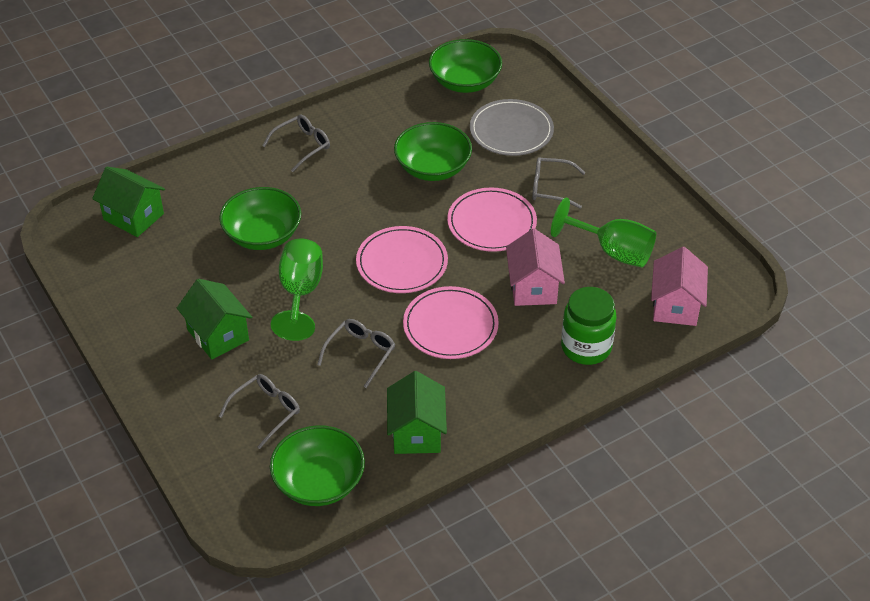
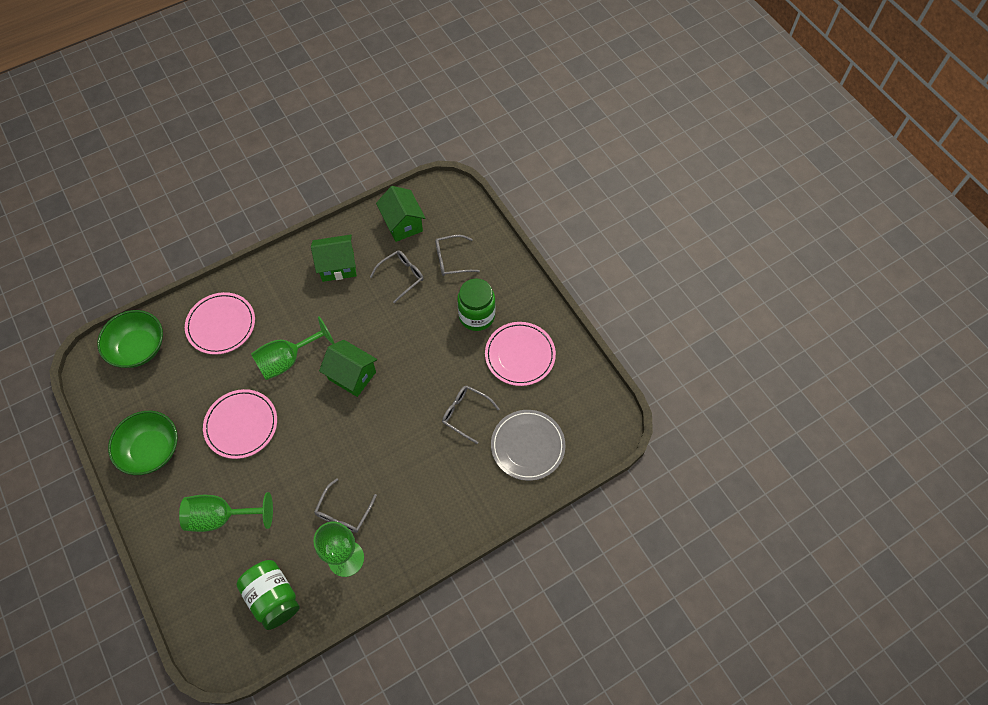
green bowl: 4 -> 2
green goblet: 2 -> 3
green jar: 1 -> 2
pink house: 2 -> 0

